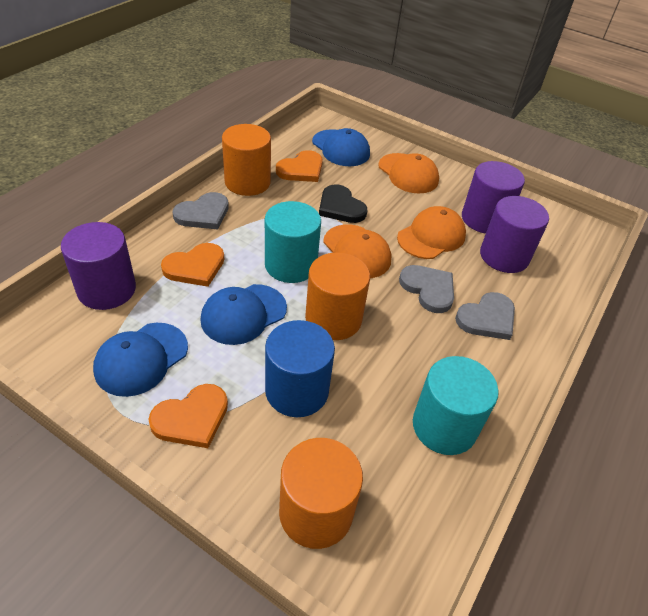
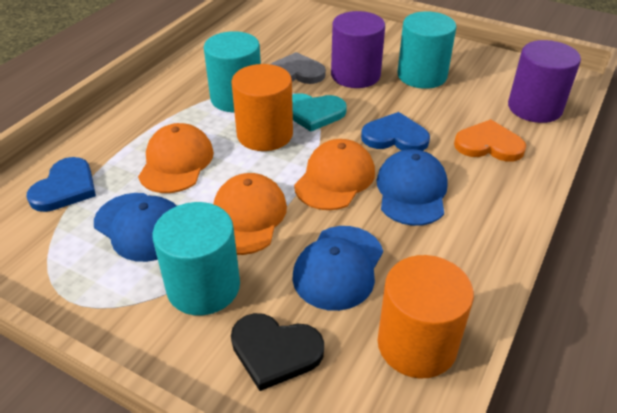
blue cylinder: 1 -> 0
blue heart: 0 -> 2
grey heart: 3 -> 1
orange cylinder: 3 -> 2
orange heart: 3 -> 1
purple cylinder: 3 -> 2
turquoise cylinder: 2 -> 3
turquoise heart: 0 -> 1

